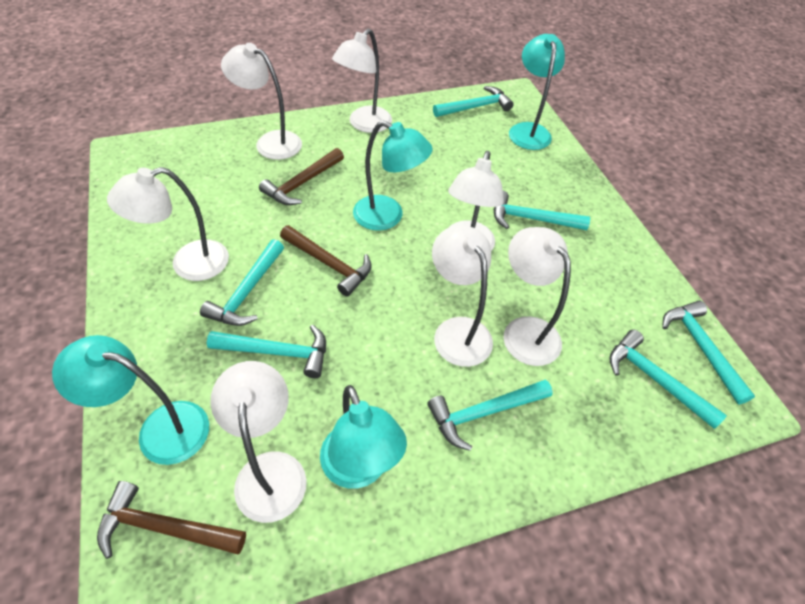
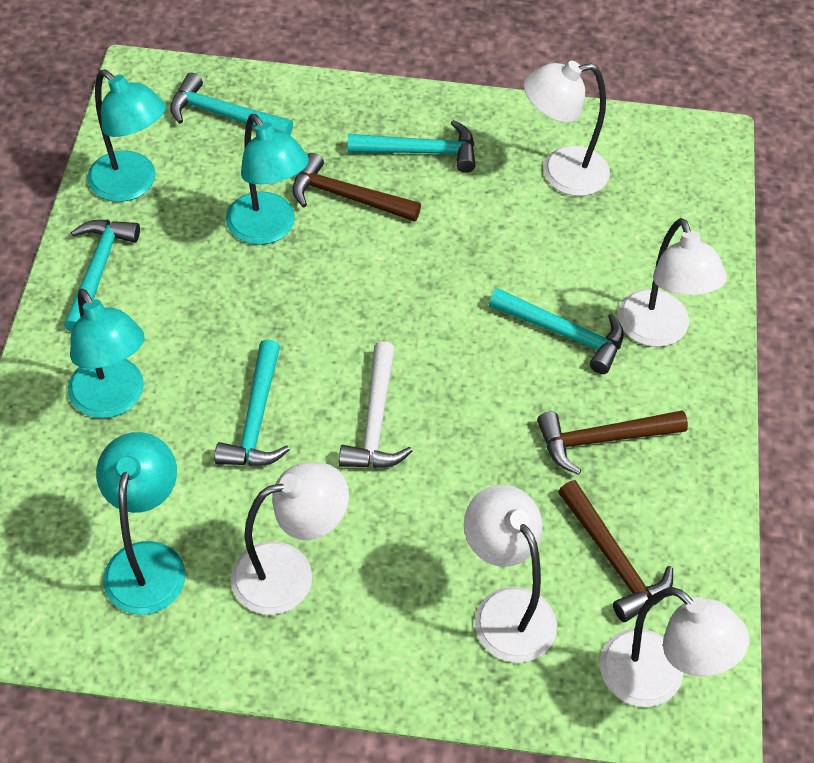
turquoise hammer: 7 -> 5
white hammer: 0 -> 1
white lamp: 7 -> 5

